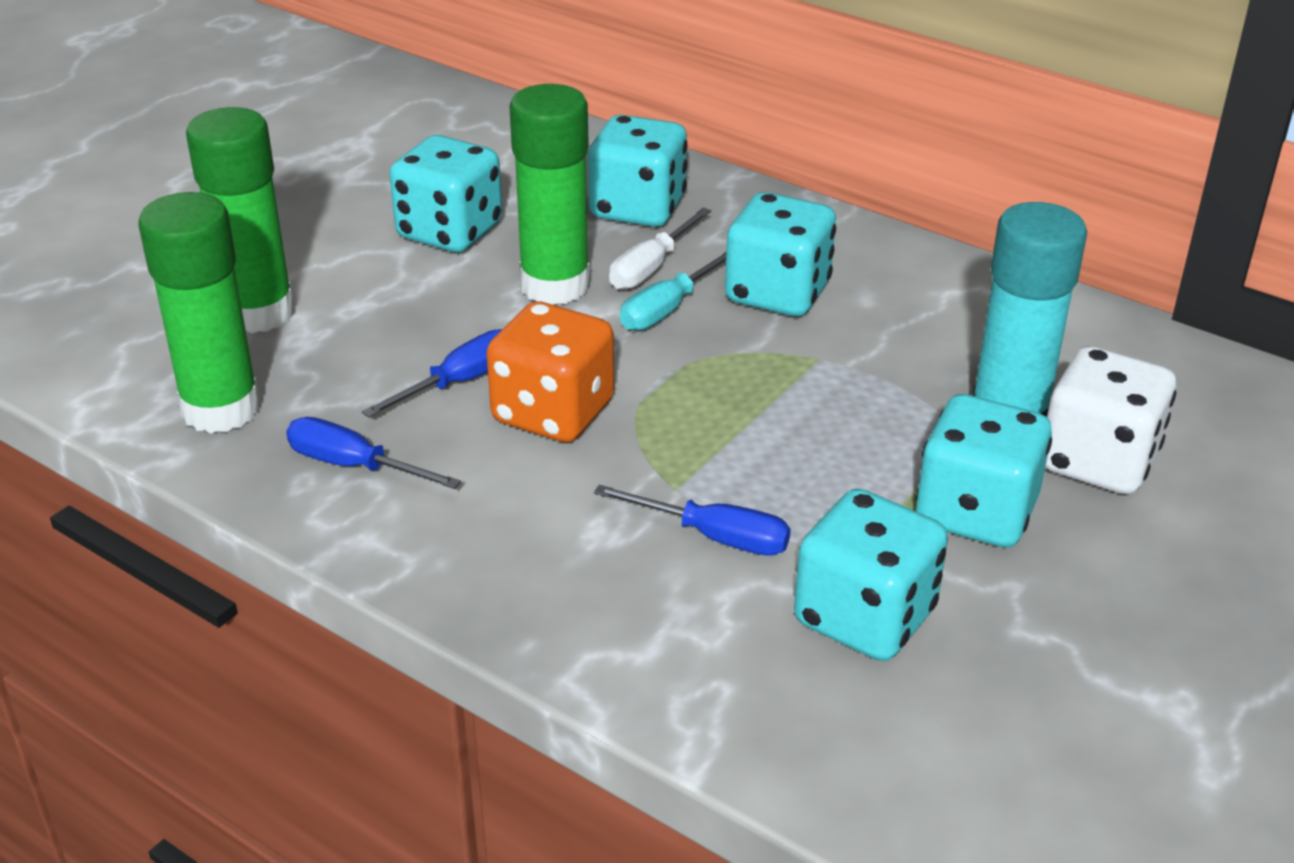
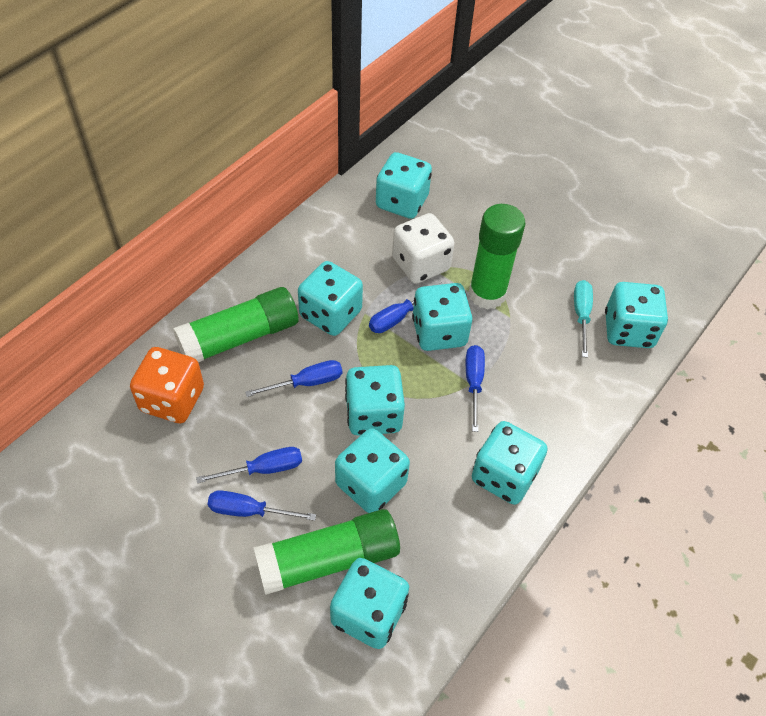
blue screwdriver: 3 -> 5
turquoise dice: 5 -> 8
turquoise glue stick: 1 -> 0
white screwdriver: 1 -> 0

